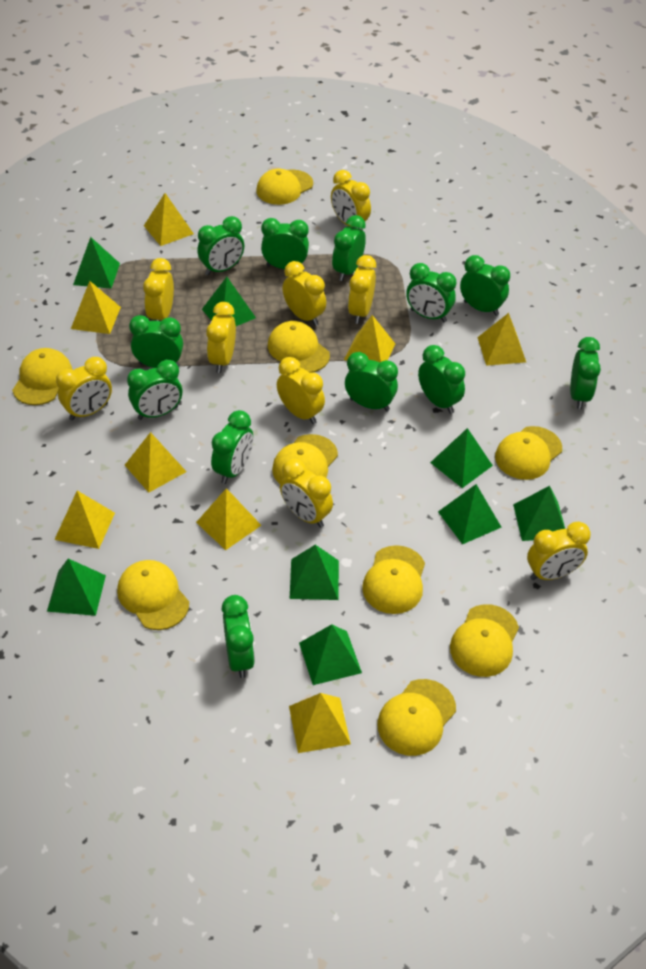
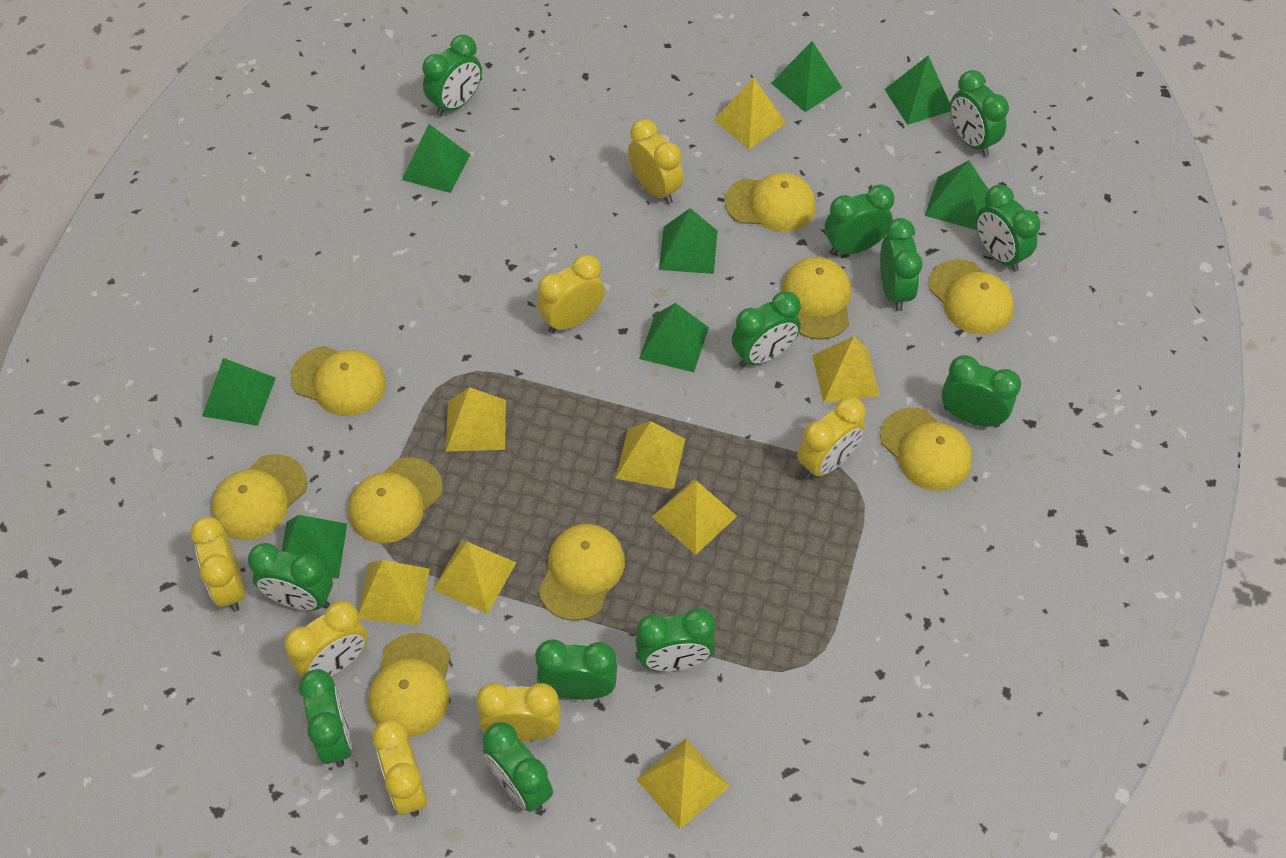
yellow clock: 9 -> 7

